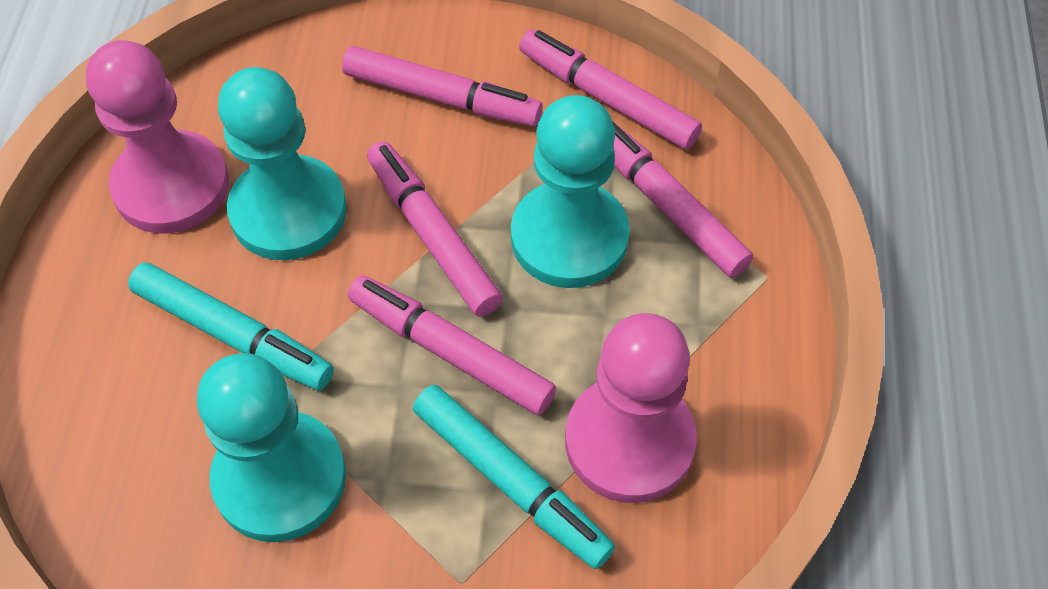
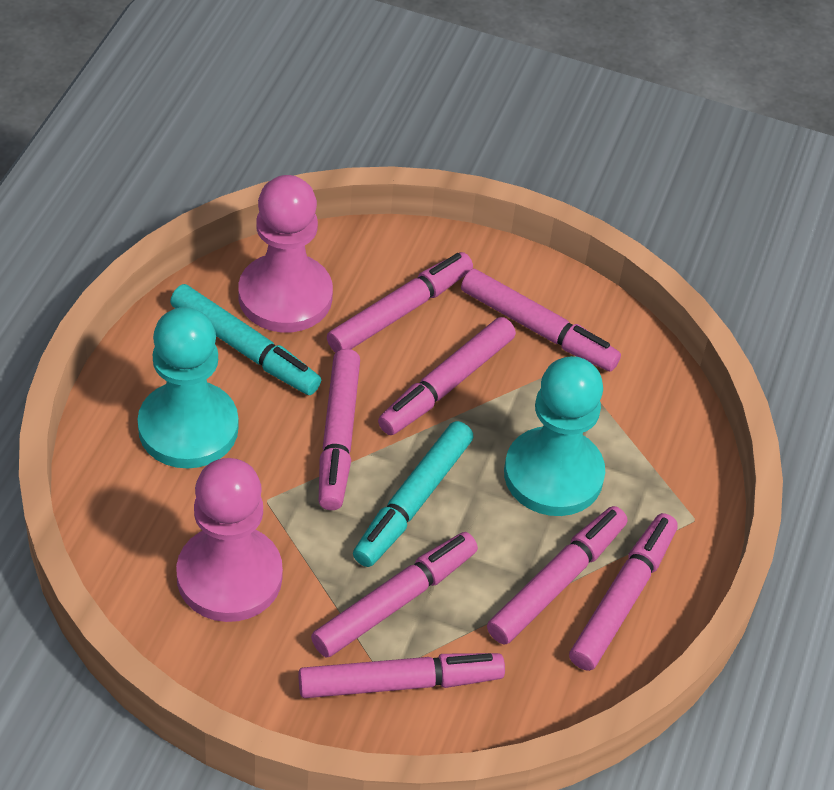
pink marker: 5 -> 8
turquoise pawn: 3 -> 2

